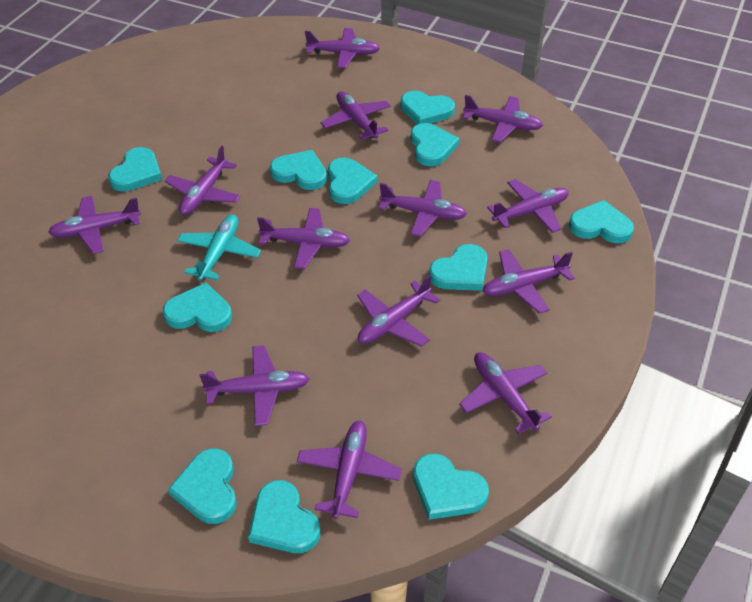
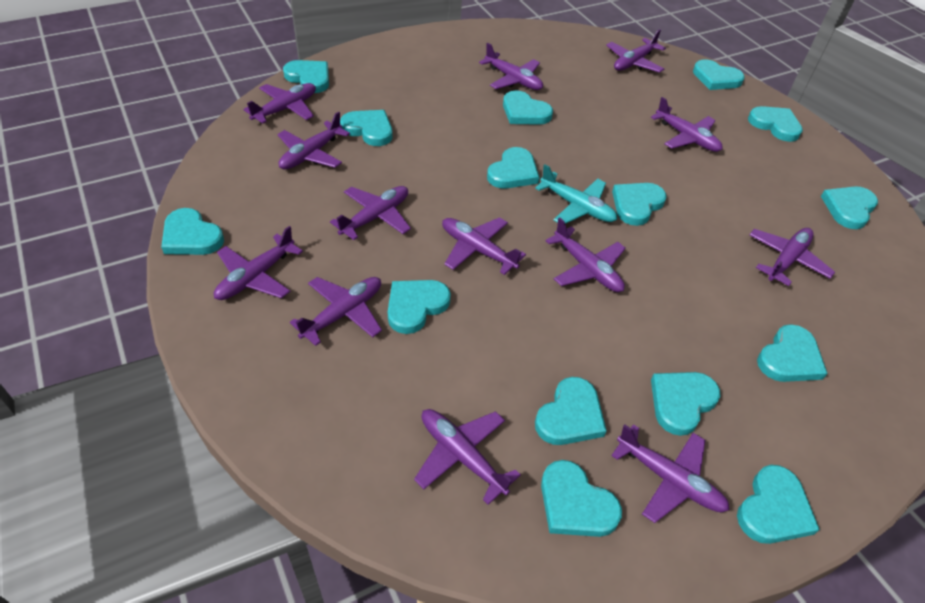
turquoise heart: 11 -> 15

